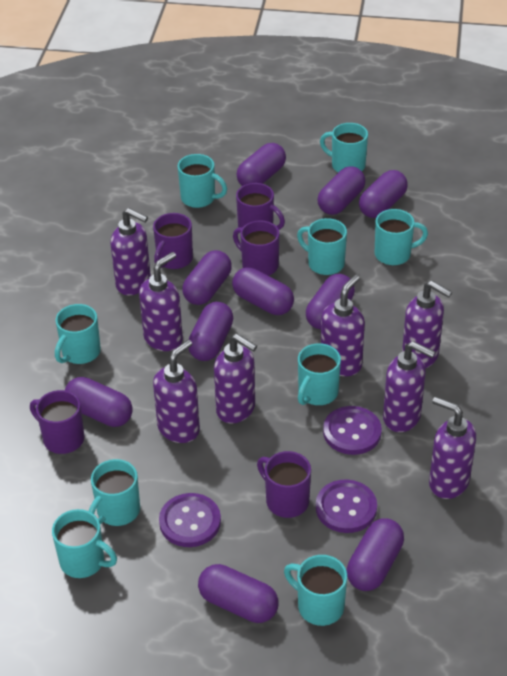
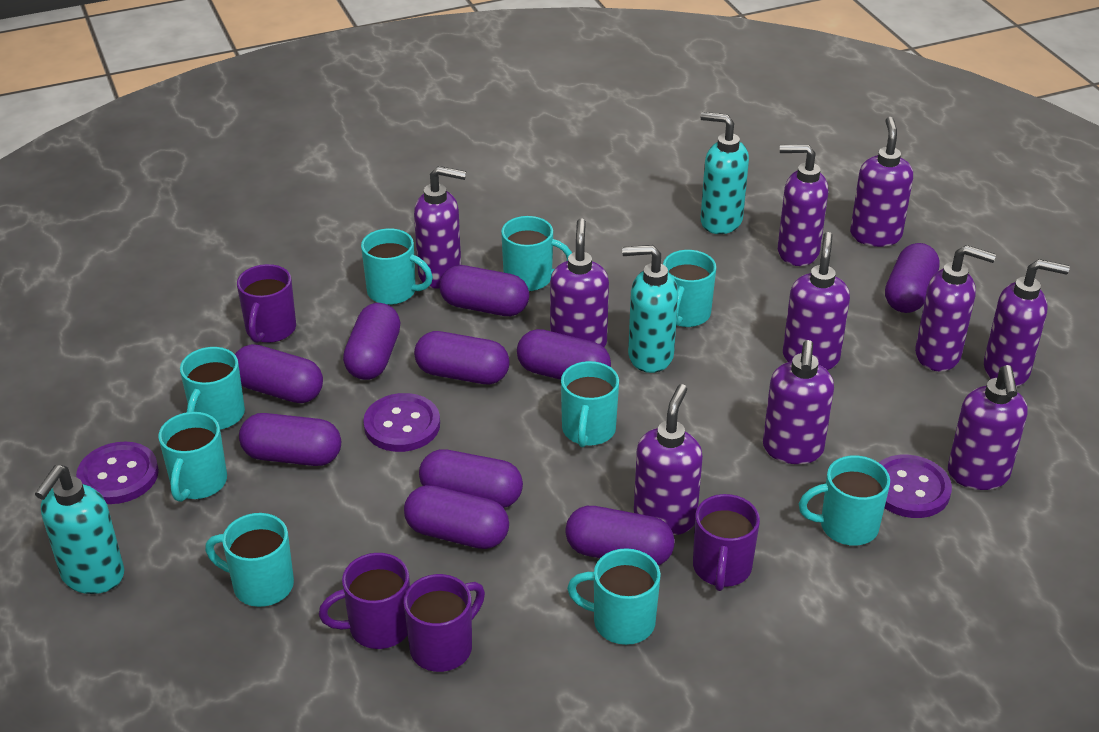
purple mug: 5 -> 4
purple soap dispenser: 8 -> 10
turquoise soap dispenser: 0 -> 3

